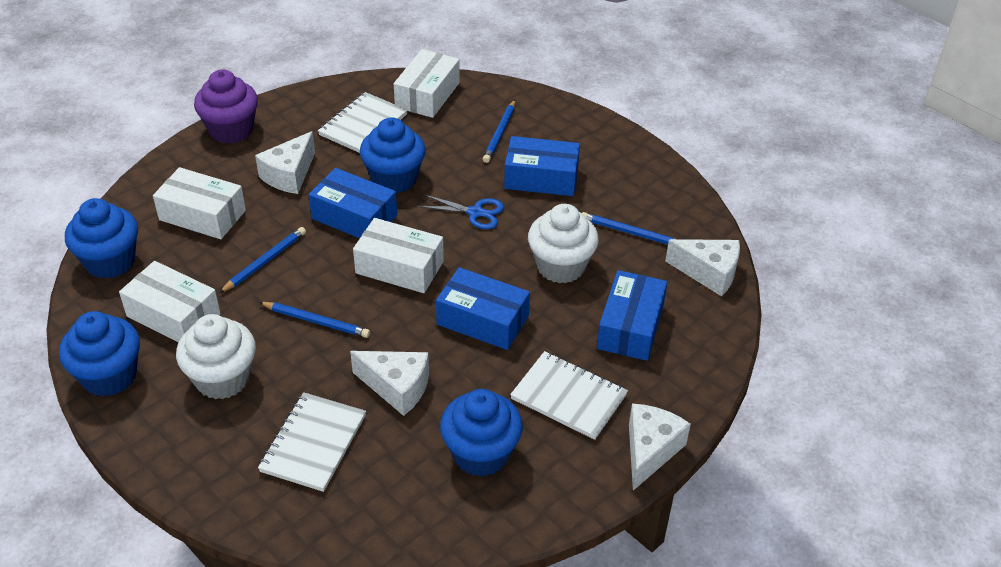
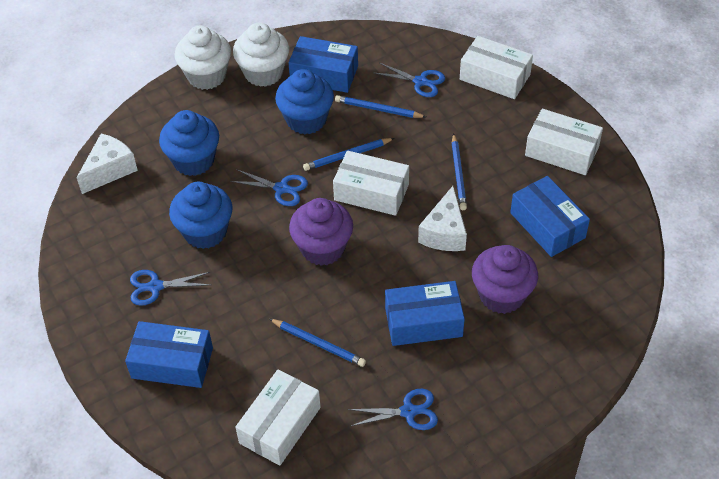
blue cupcake: 4 -> 3
blue scissors: 1 -> 4
purple cupcake: 1 -> 2
white cheese: 4 -> 2
white notebook: 3 -> 0

